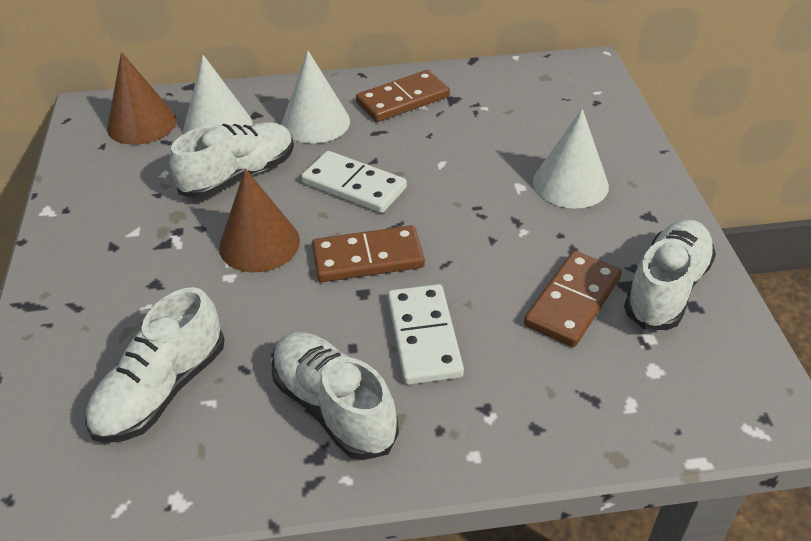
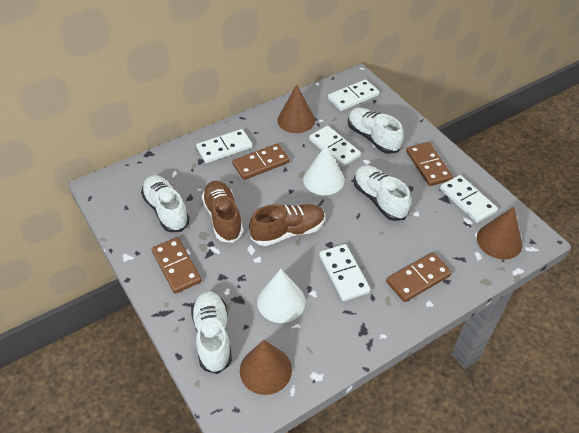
brown cone: 2 -> 3
brown domino: 3 -> 4
brown shoe: 0 -> 2
white cone: 3 -> 2
white domino: 2 -> 5

